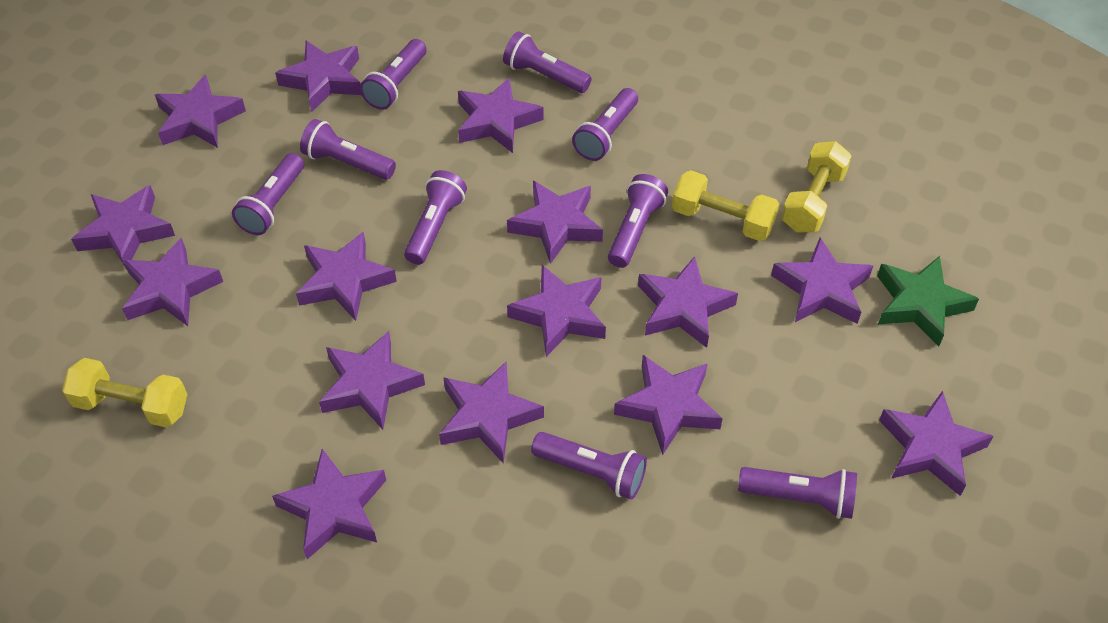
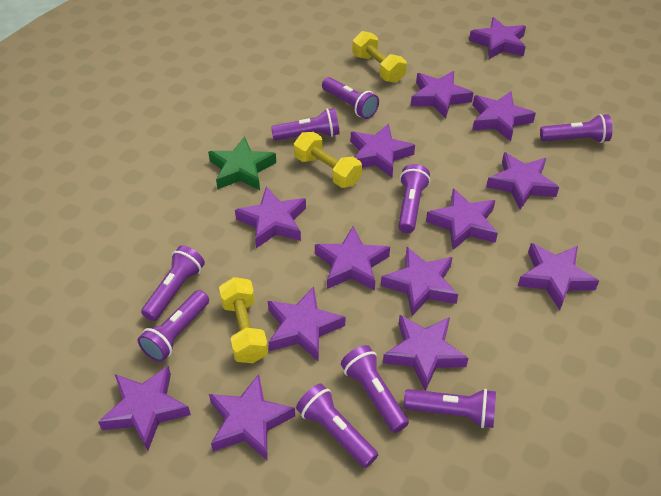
purple star: 15 -> 14

